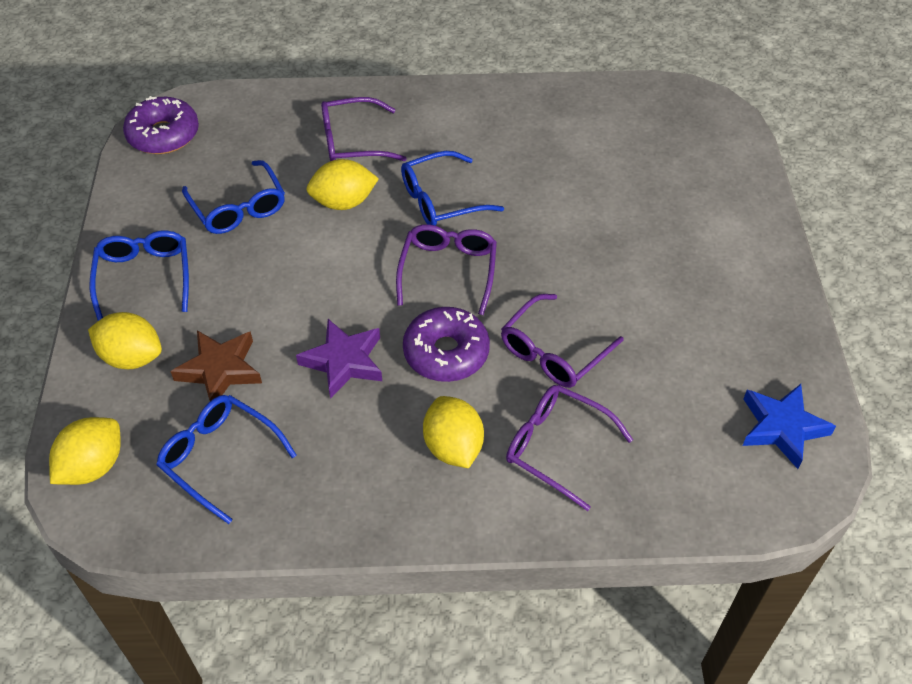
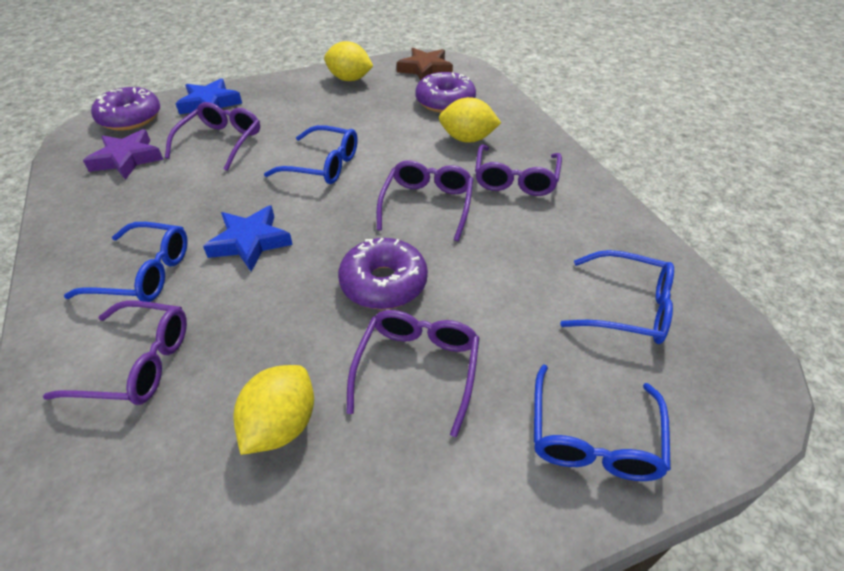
blue star: 1 -> 2
purple donut: 2 -> 3
purple glasses: 4 -> 5
yellow lemon: 4 -> 3

